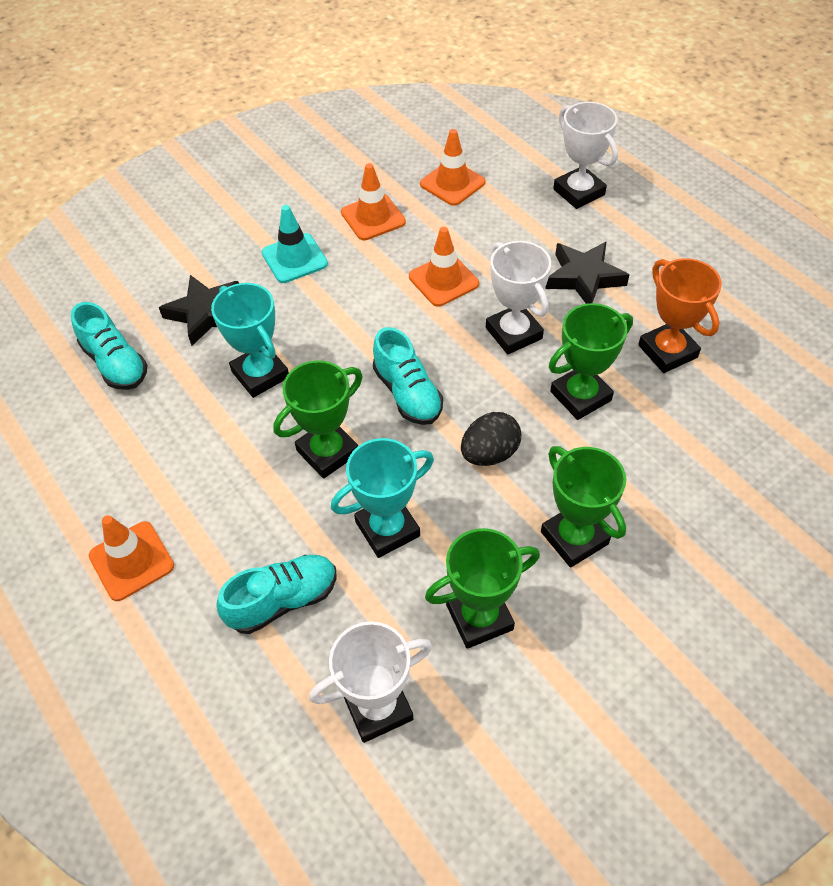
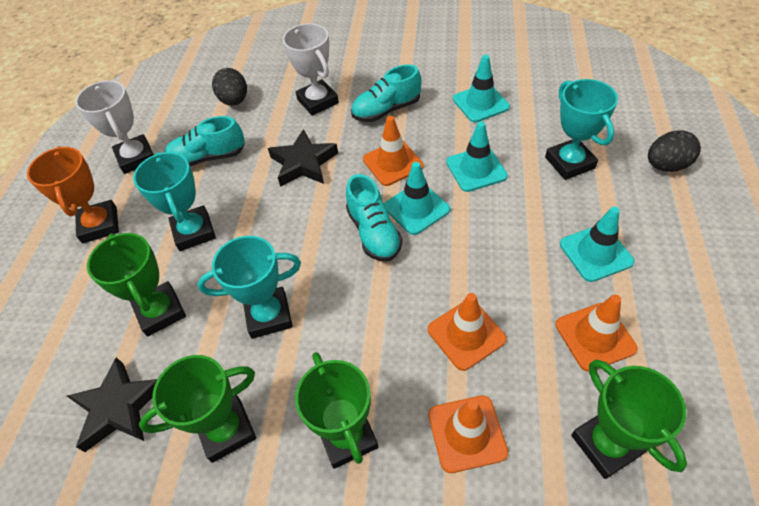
black egg: 1 -> 2
turquoise traffic cone: 1 -> 4
turquoise trophy: 2 -> 3
white trophy: 3 -> 2

